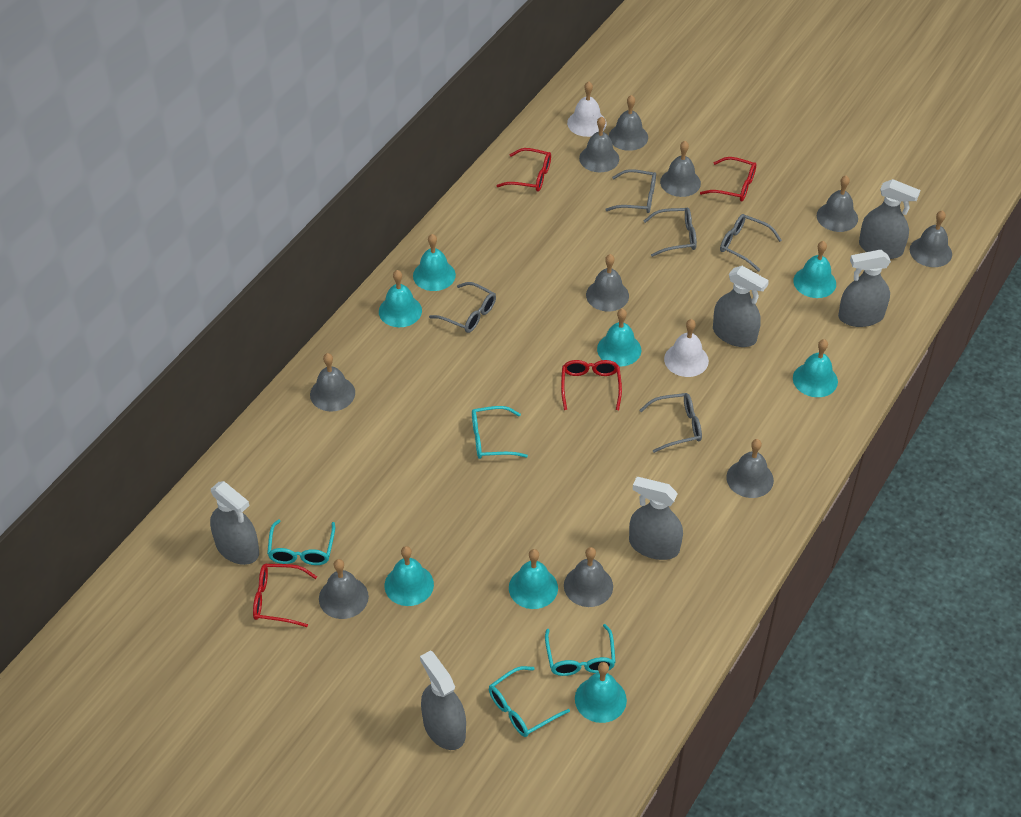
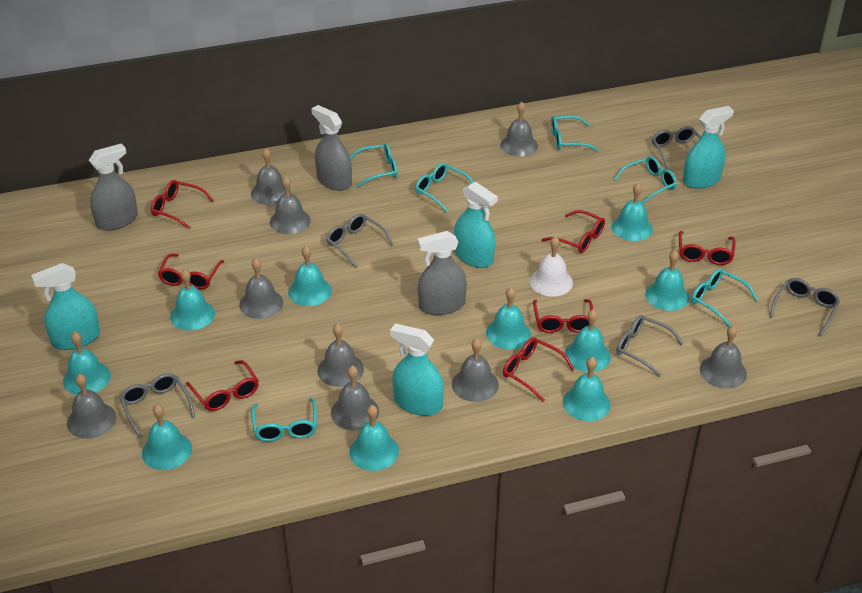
grey bell: 10 -> 9
grey spray bottle: 6 -> 3
red glasses: 4 -> 7
turquoise bell: 8 -> 10
turquoise glasses: 4 -> 6
turquoise spray bottle: 0 -> 4
white bell: 2 -> 1

